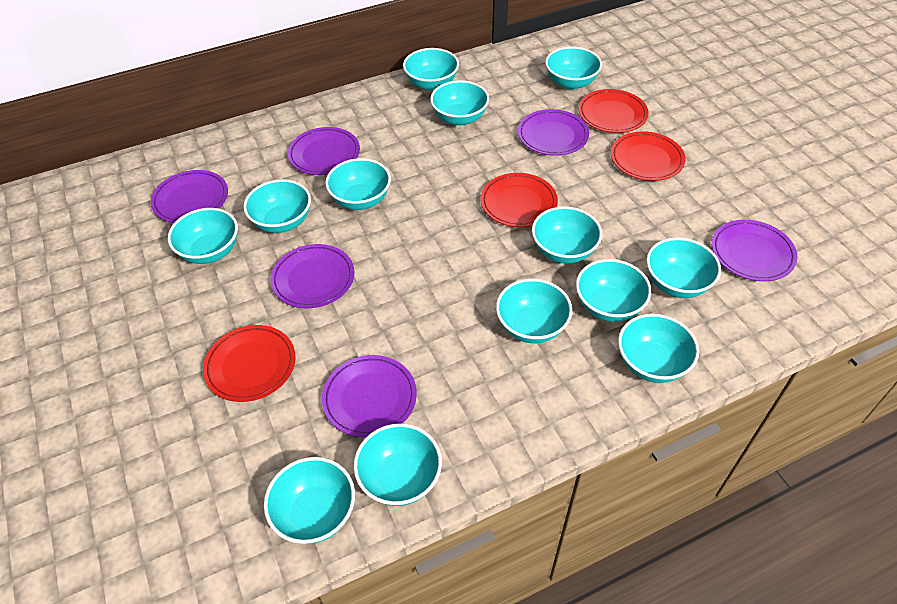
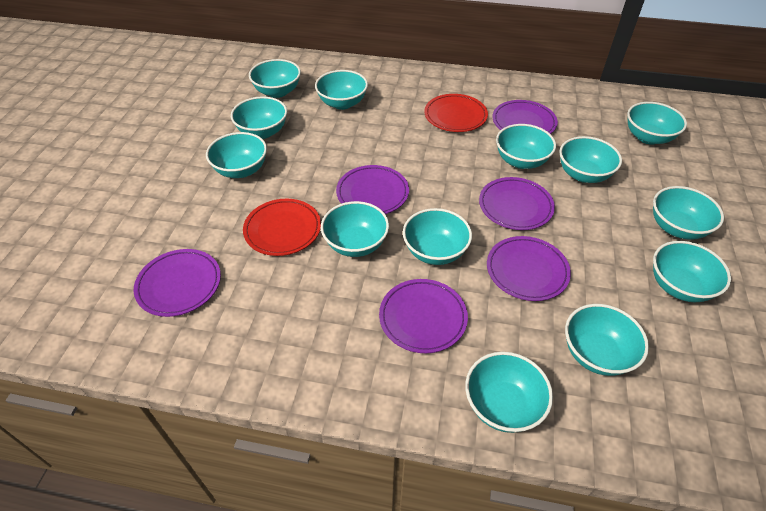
red plate: 4 -> 2

